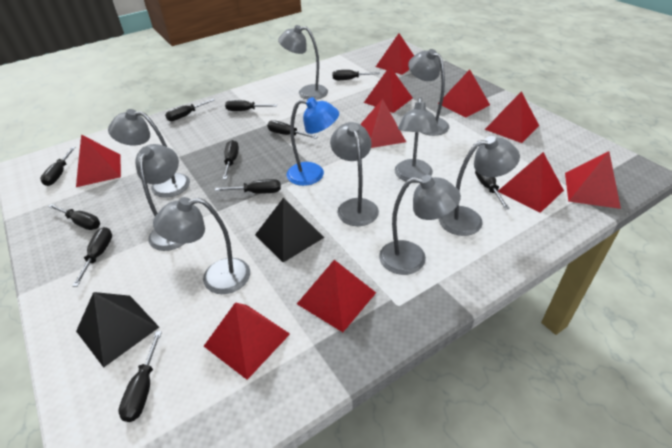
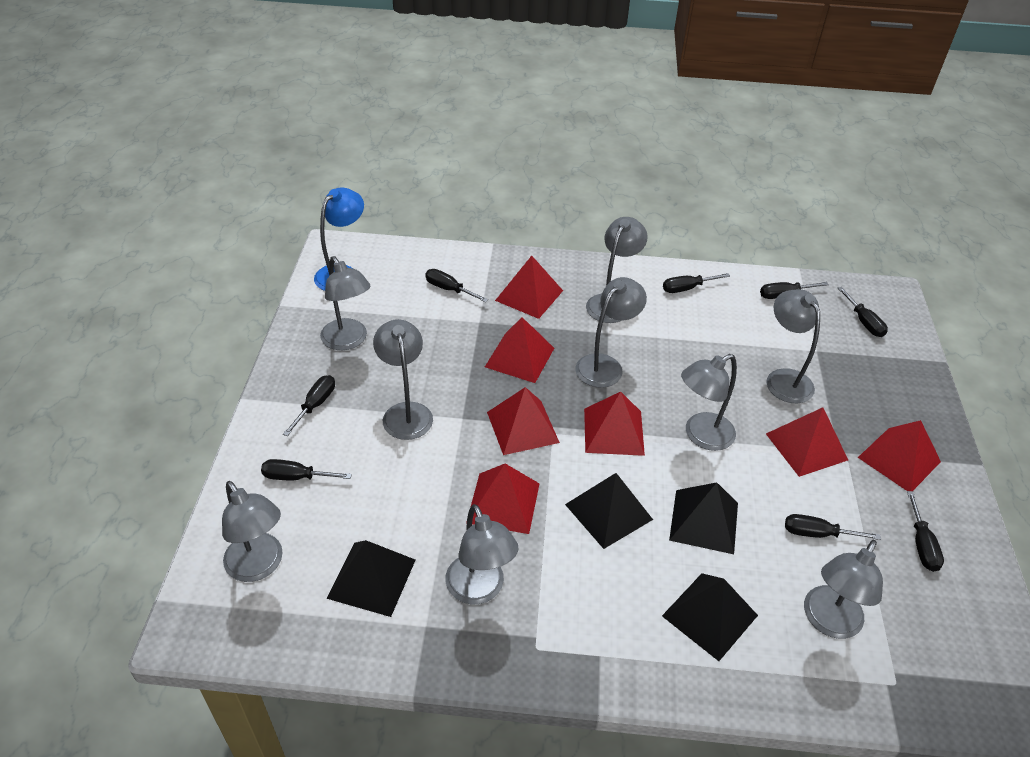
black pyramid: 2 -> 4
black screwdriver: 11 -> 8
red pyramid: 10 -> 7

